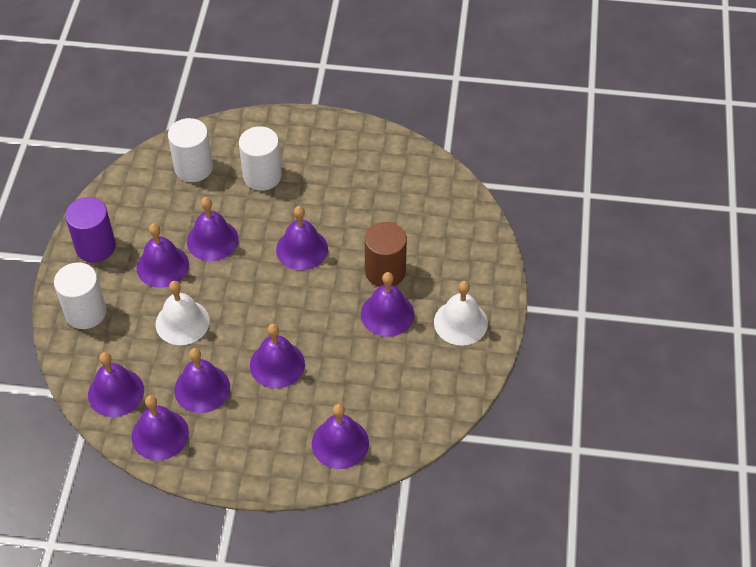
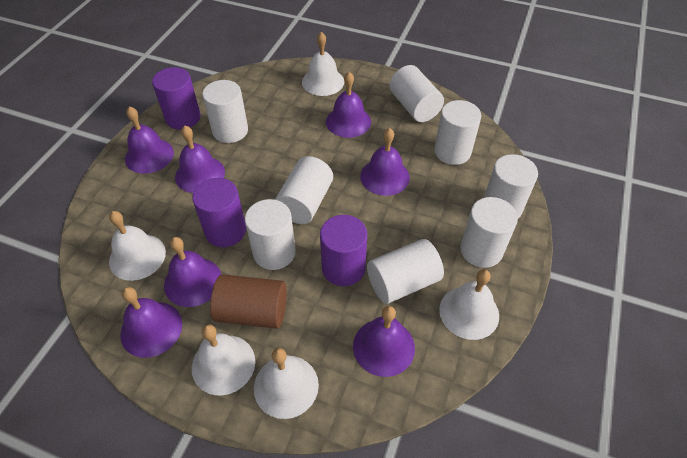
purple bell: 9 -> 7
purple cylinder: 1 -> 3
white bell: 2 -> 5
white cylinder: 3 -> 8

